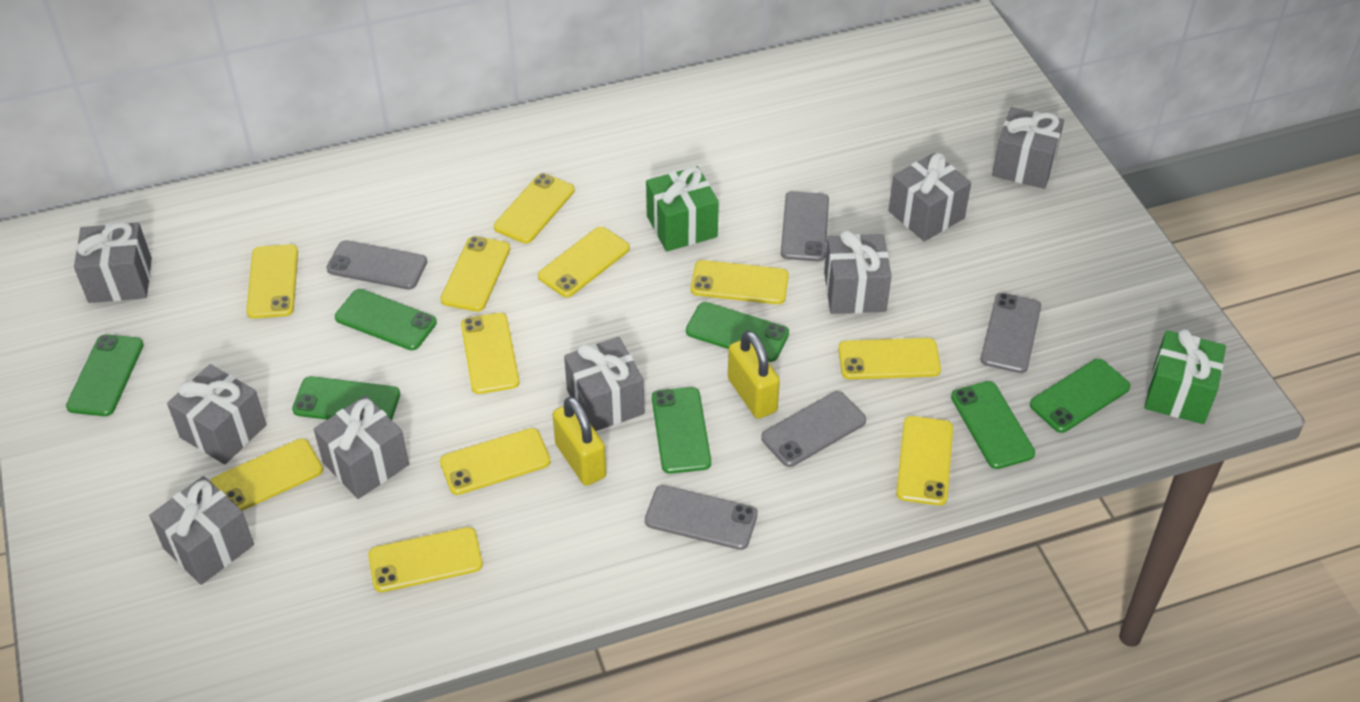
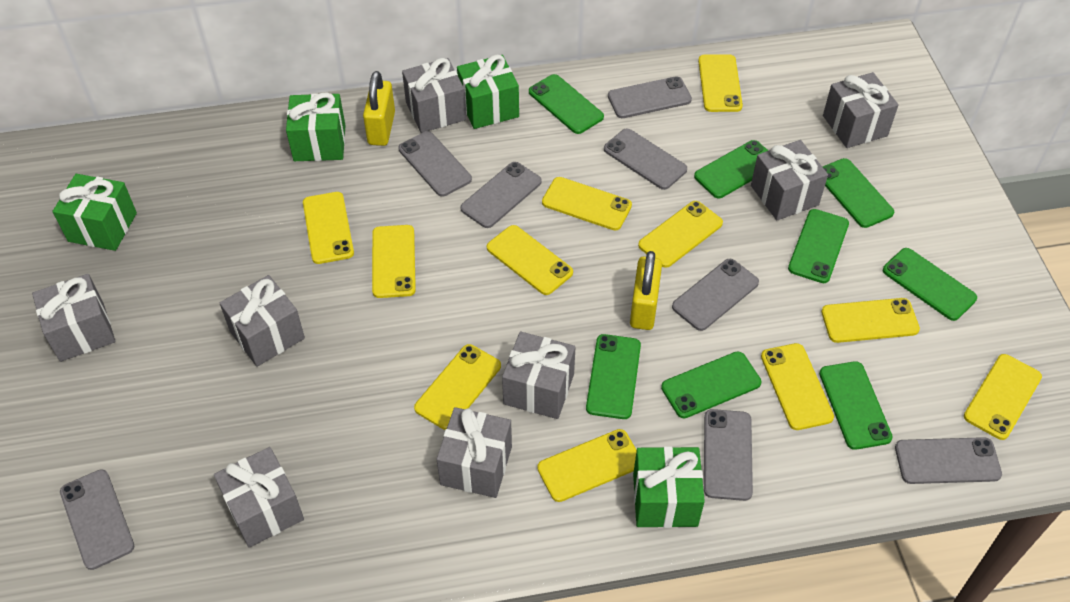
green gift: 2 -> 4
green phone: 7 -> 8
grey phone: 5 -> 8

